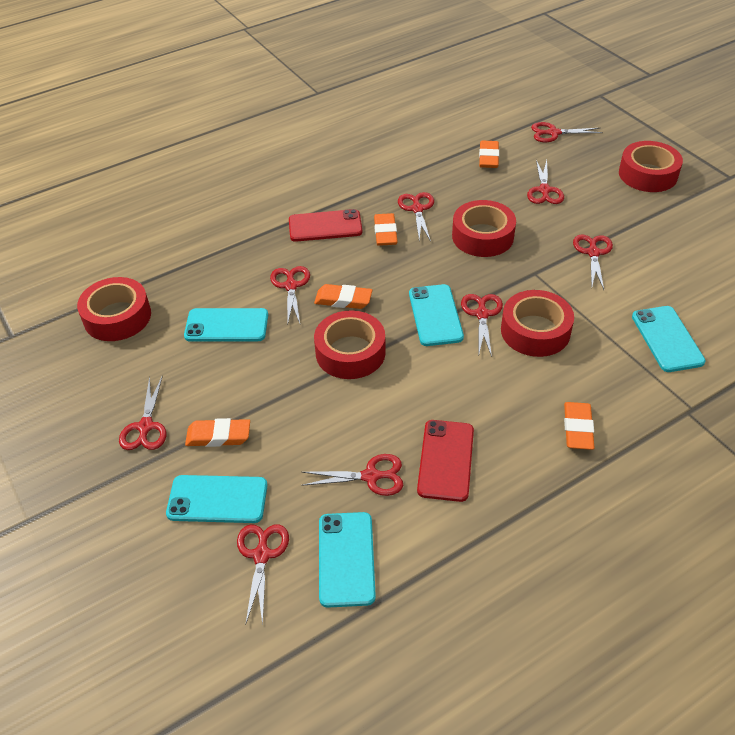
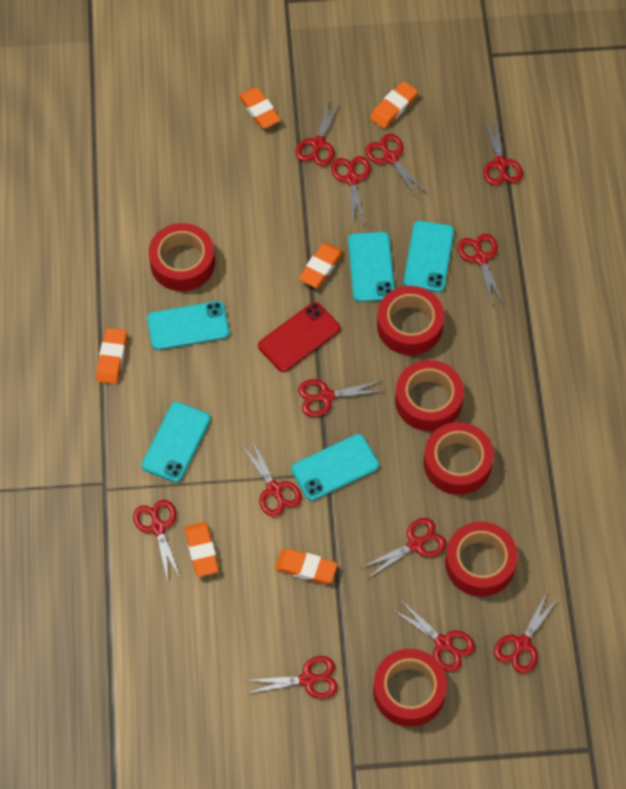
orange eraser: 5 -> 6
red phone: 2 -> 1
red scissors: 9 -> 12
red tape: 5 -> 6

